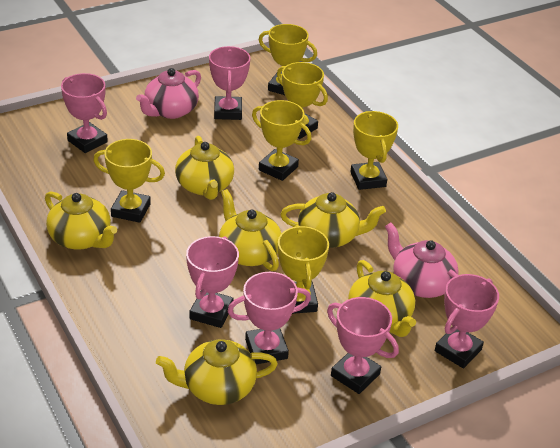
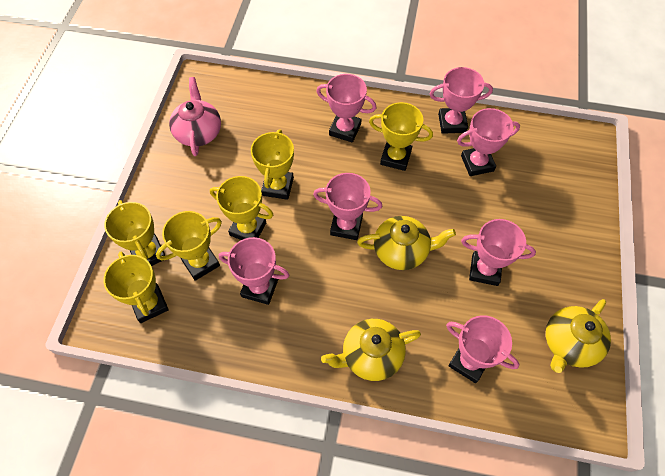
pink teapot: 2 -> 1
pink trophy: 6 -> 7
yellow teapot: 6 -> 3

